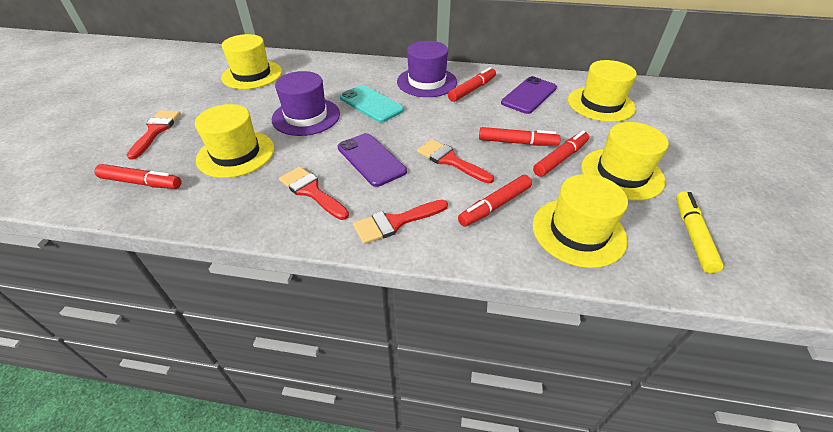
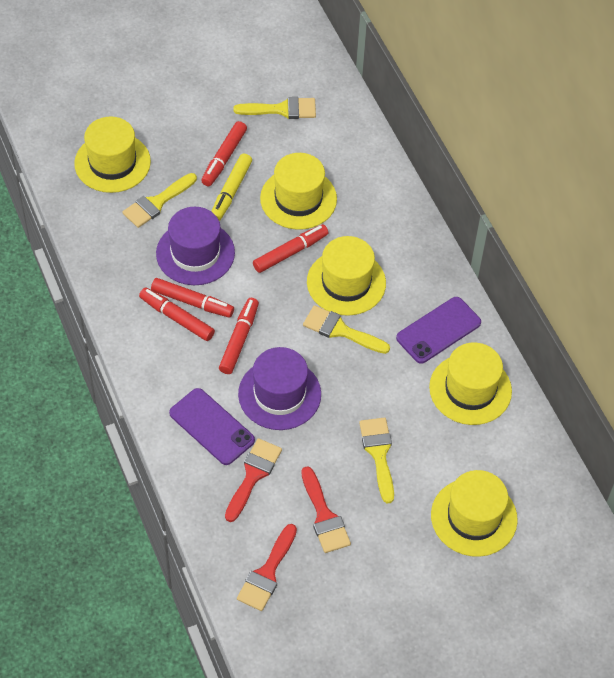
red brush: 4 -> 3
turquoise phone: 1 -> 0
yellow brush: 0 -> 4

